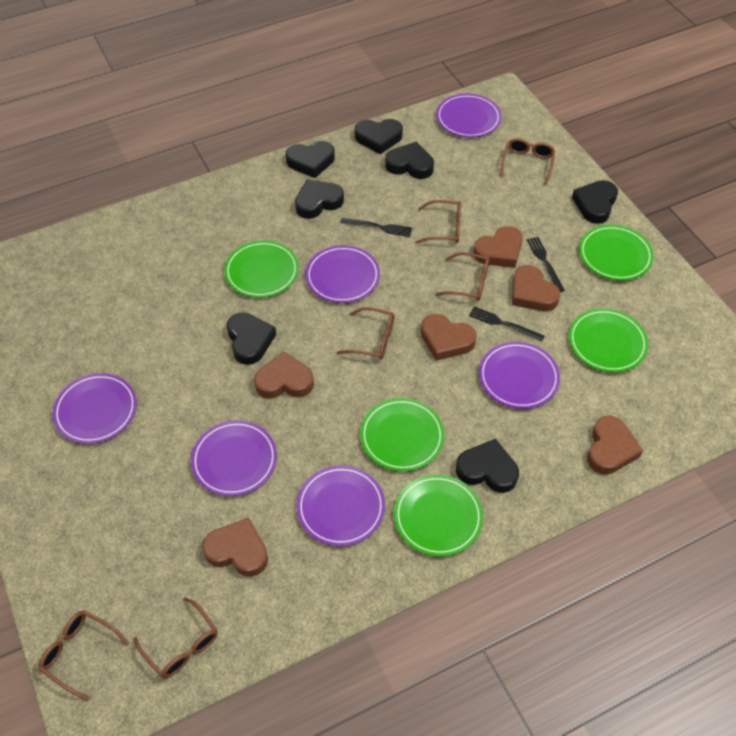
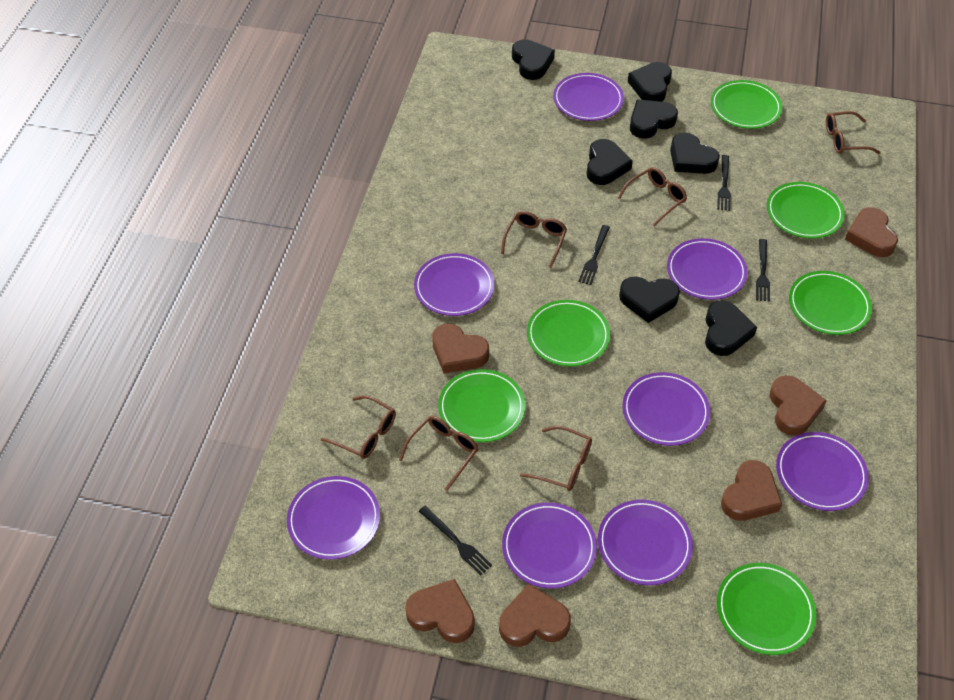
black fork: 3 -> 4
green plate: 5 -> 6
purple plate: 6 -> 8

